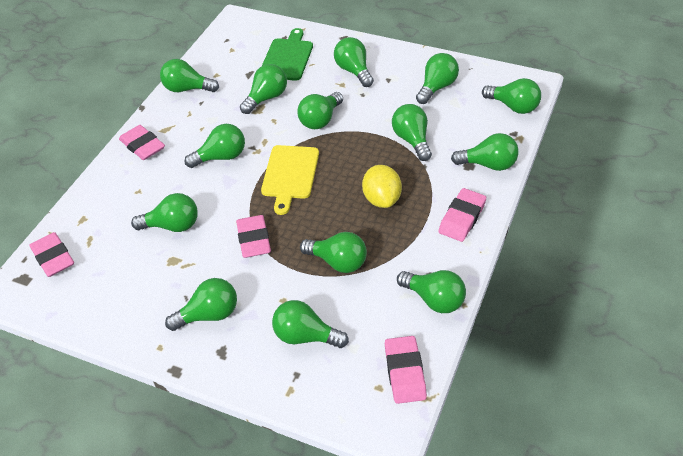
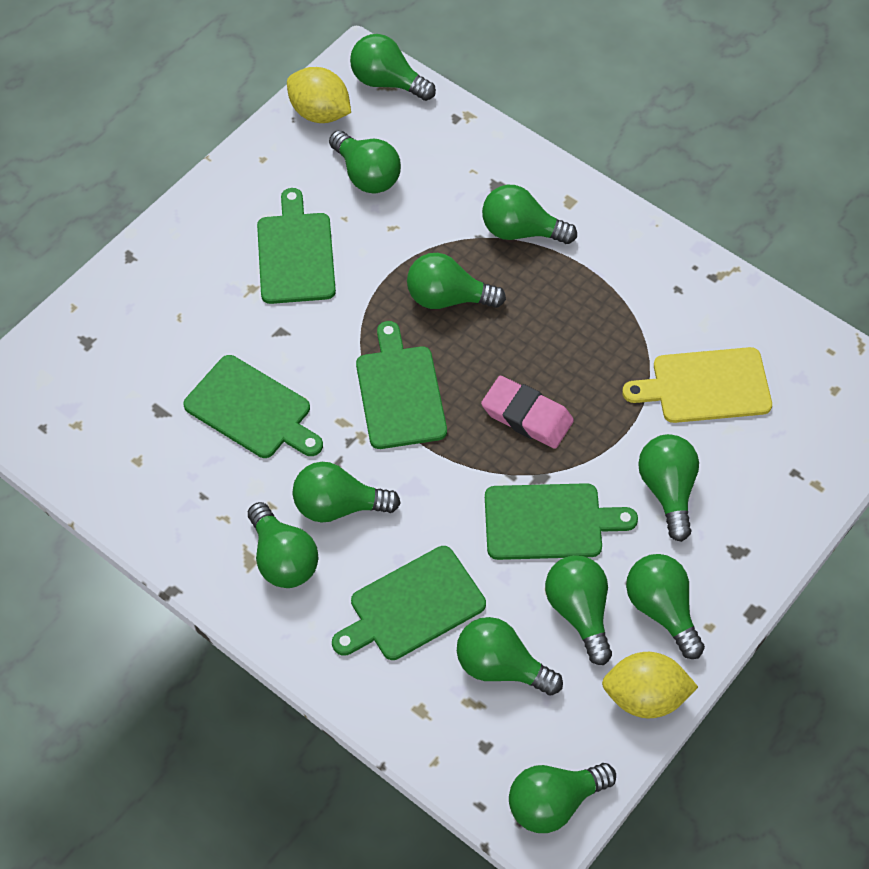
green cutting board: 1 -> 5
green light bulb: 14 -> 11
pink eraser: 5 -> 1
yellow lemon: 1 -> 2

